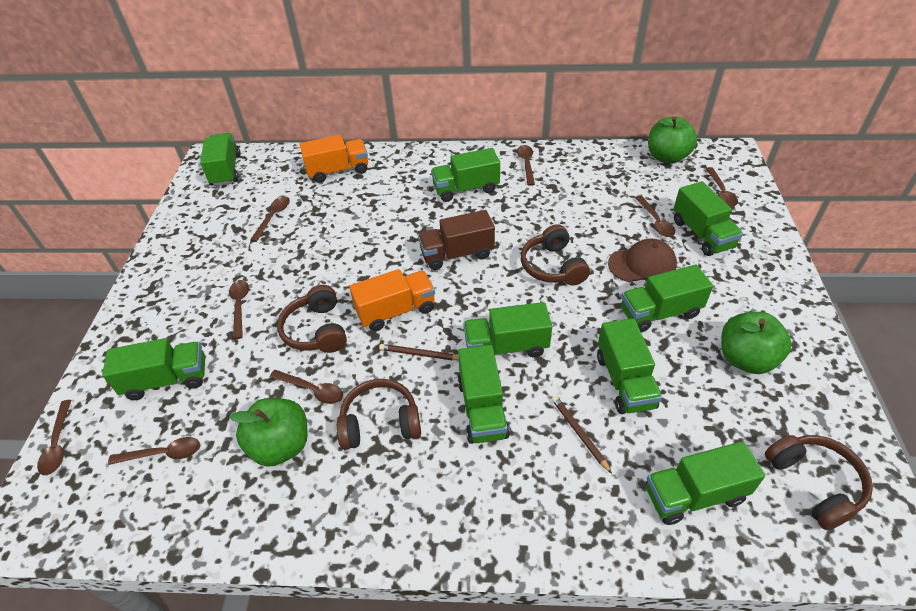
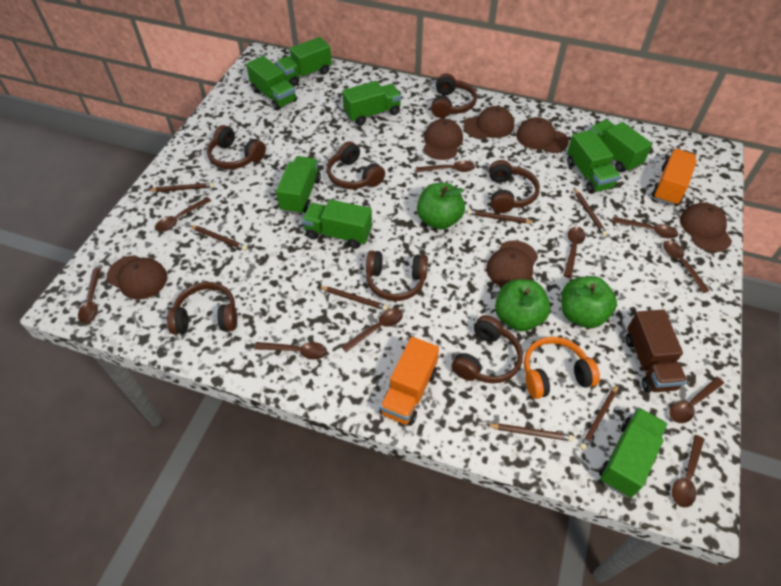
brown cap: 1 -> 6
brown headphones: 4 -> 7
brown pencil: 2 -> 7
brown spoon: 8 -> 10
green truck: 9 -> 8
orange headphones: 0 -> 1

